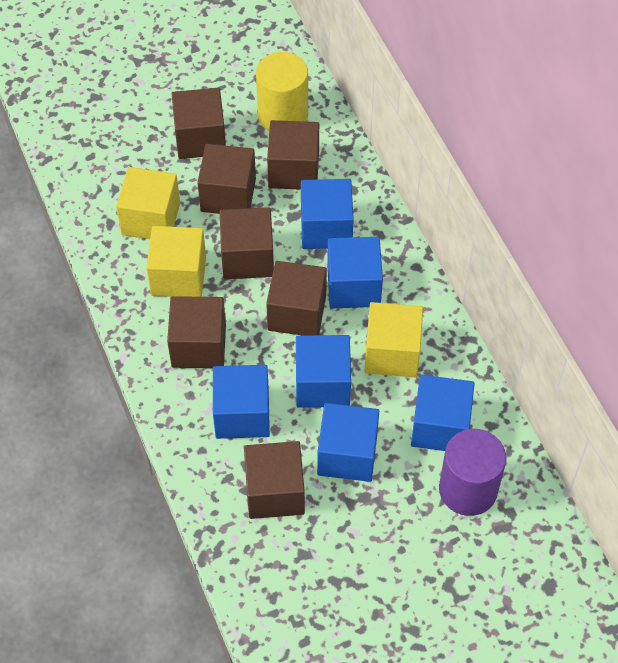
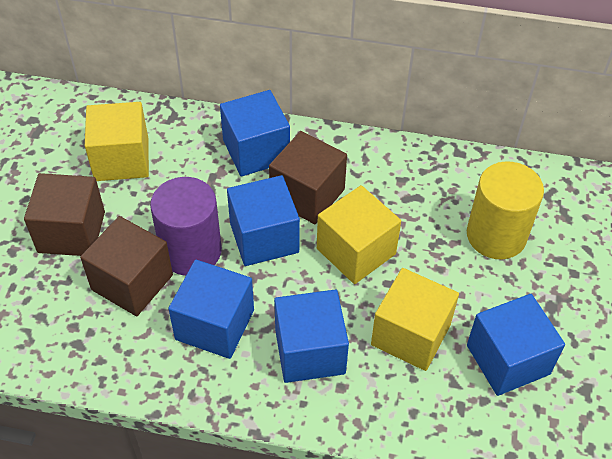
blue cube: 6 -> 5
brown cube: 7 -> 3

